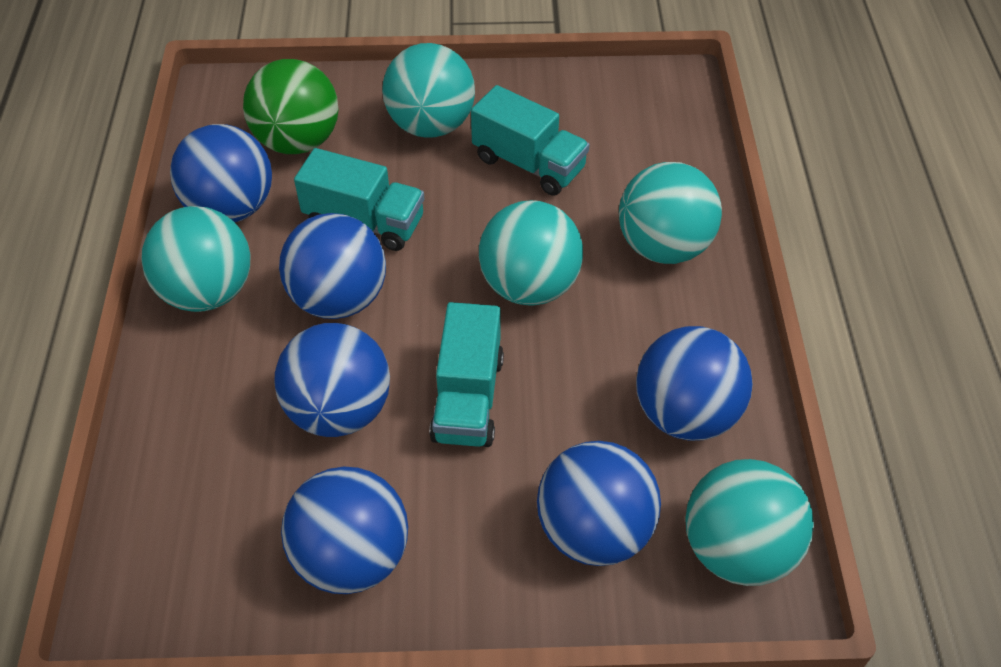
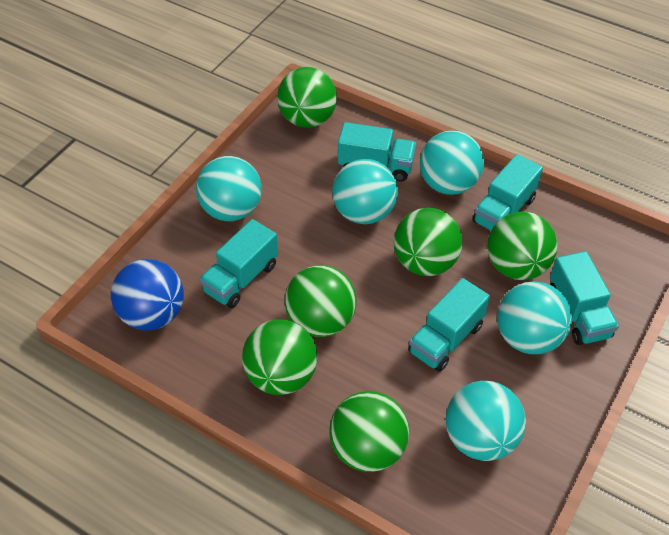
blue ball: 6 -> 1
green ball: 1 -> 6
turquoise truck: 3 -> 5

